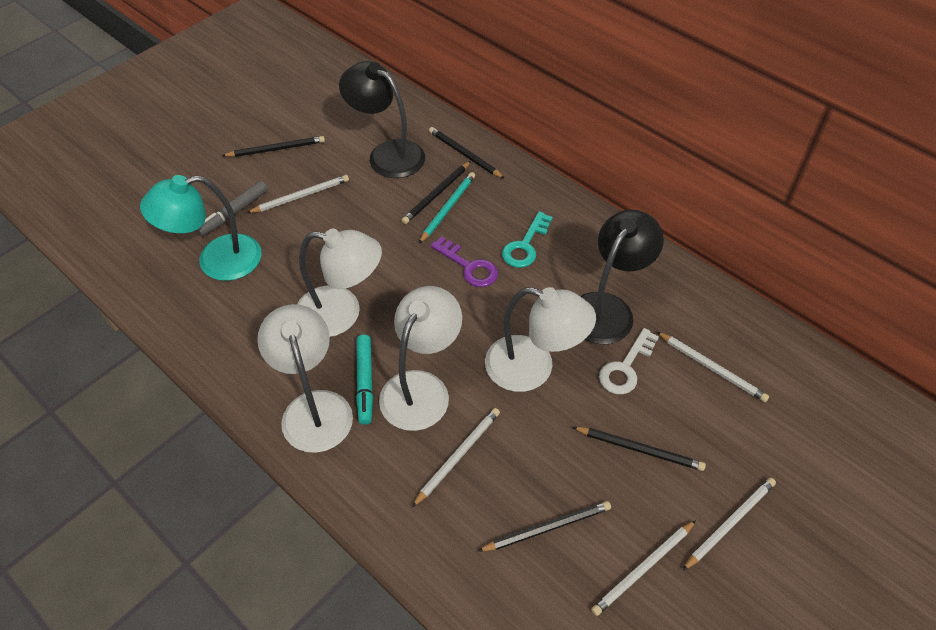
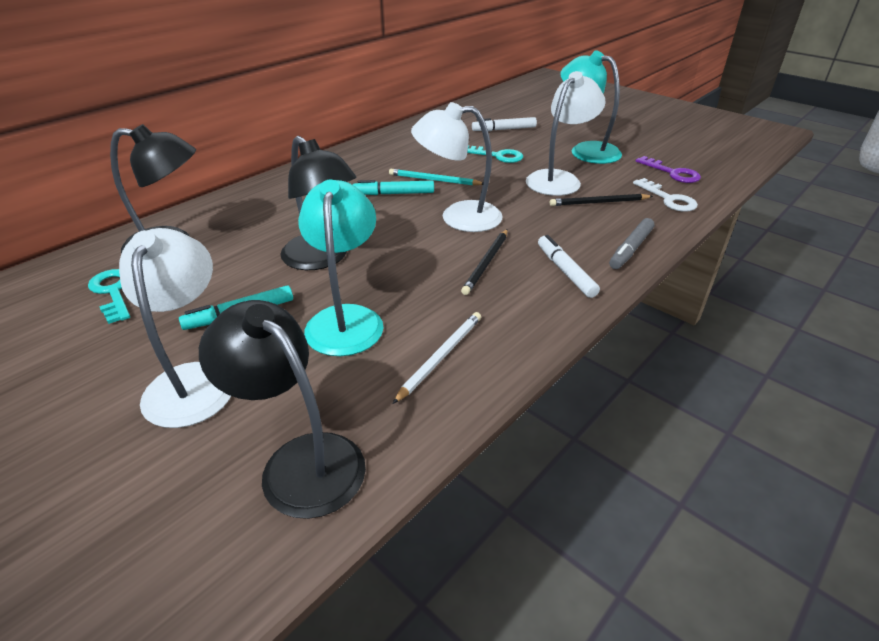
black lamp: 2 -> 3
black pencil: 5 -> 2
turquoise key: 1 -> 2
turquoise lamp: 1 -> 2
turquoise marker: 1 -> 2
white lamp: 4 -> 3
white marker: 0 -> 2
white pencil: 5 -> 1

